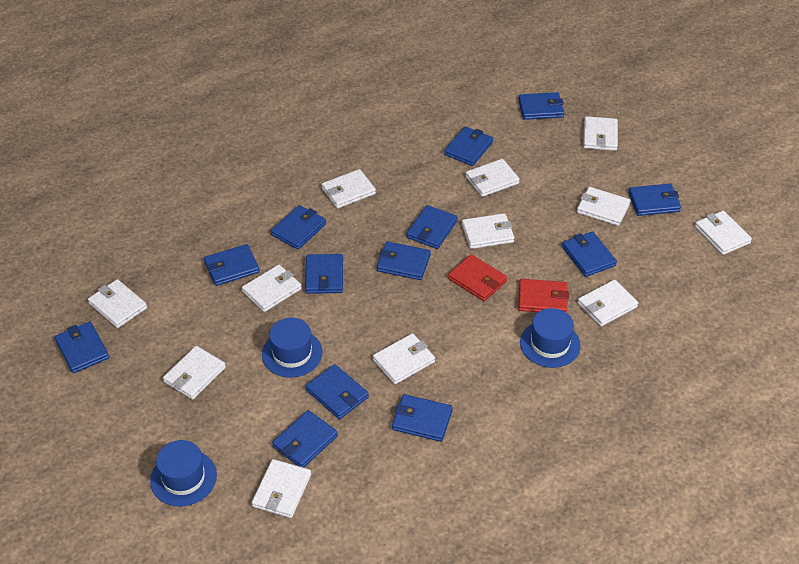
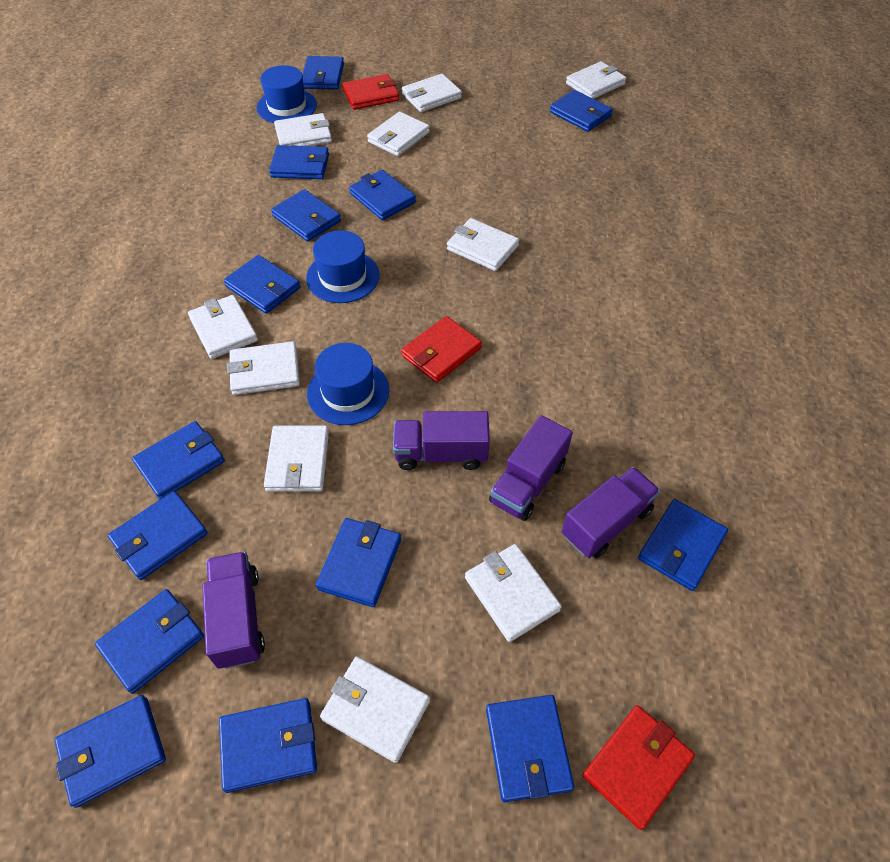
blue wallet: 13 -> 14
purple truck: 0 -> 4
red wallet: 2 -> 3
white wallet: 12 -> 10

